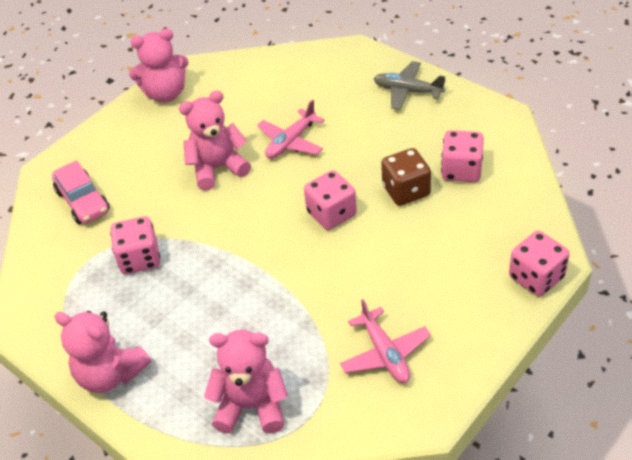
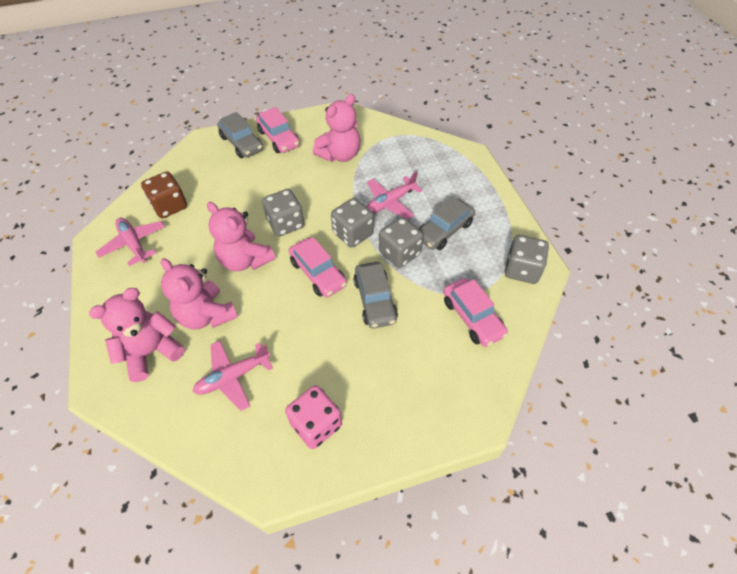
grey car: 0 -> 3
grey dice: 0 -> 4
grey plane: 1 -> 0
pink car: 1 -> 3
pink dice: 4 -> 1
pink plane: 2 -> 3

